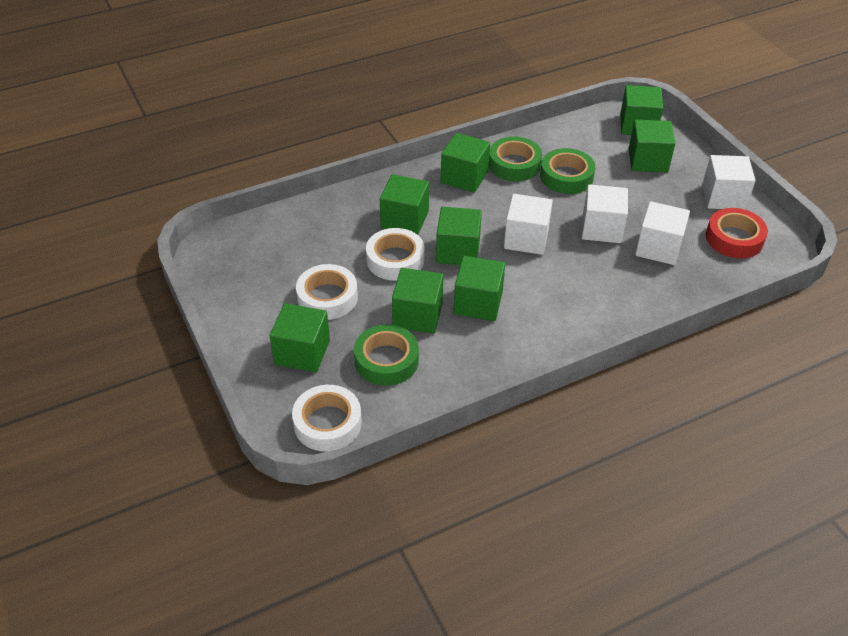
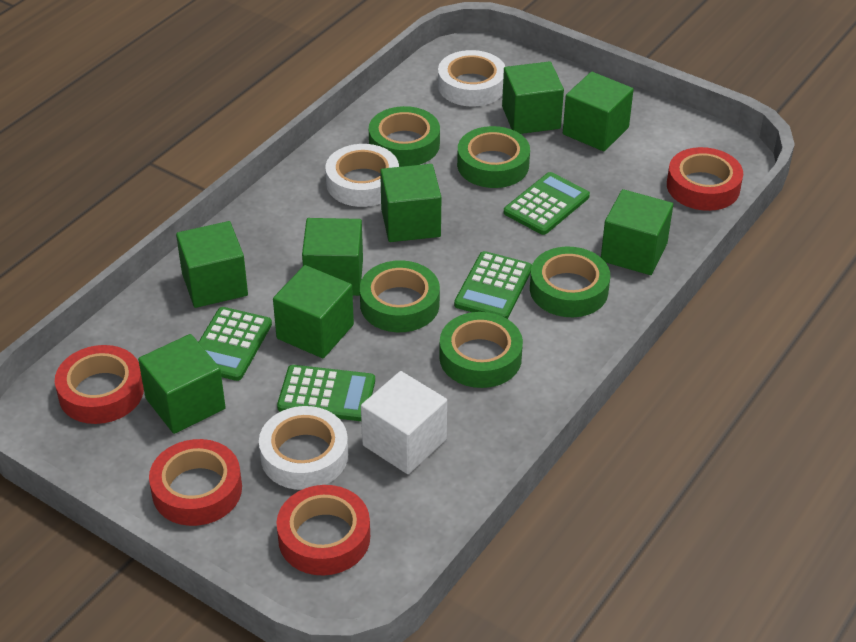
green calculator: 0 -> 4
green tape: 3 -> 5
red tape: 1 -> 4
white cube: 4 -> 1

